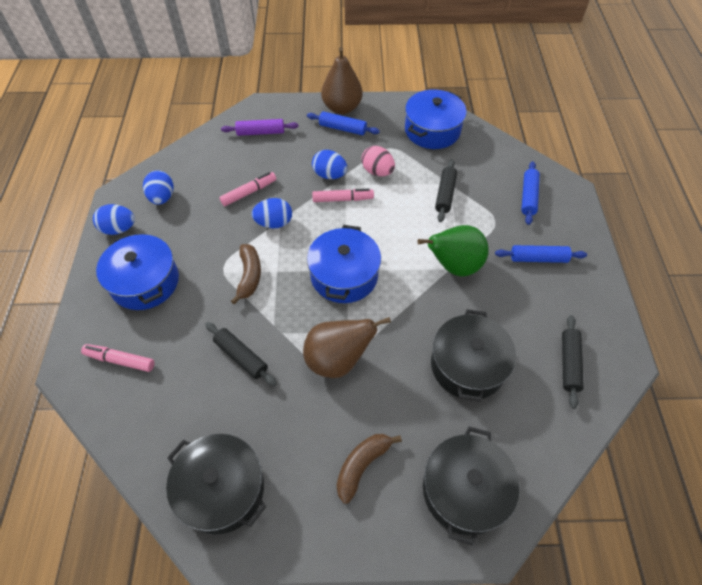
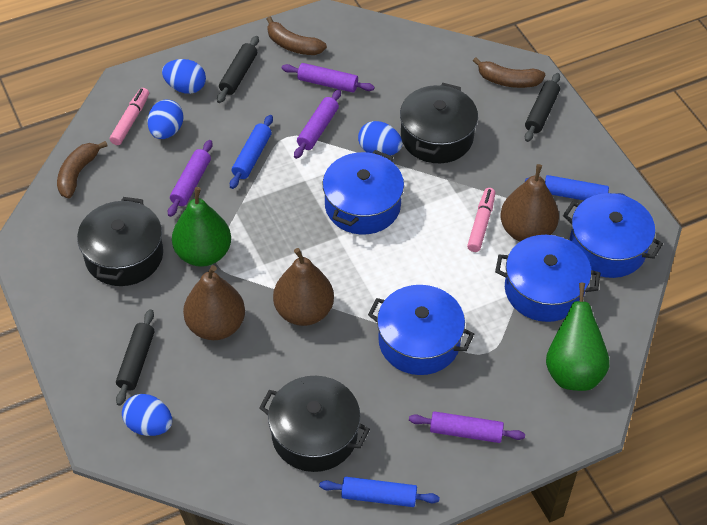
blue pot: 3 -> 4
brown banana: 2 -> 3
brown pear: 2 -> 3
green pear: 1 -> 2
pink egg: 1 -> 0
pink marker: 3 -> 2
purple rolling pin: 1 -> 4

